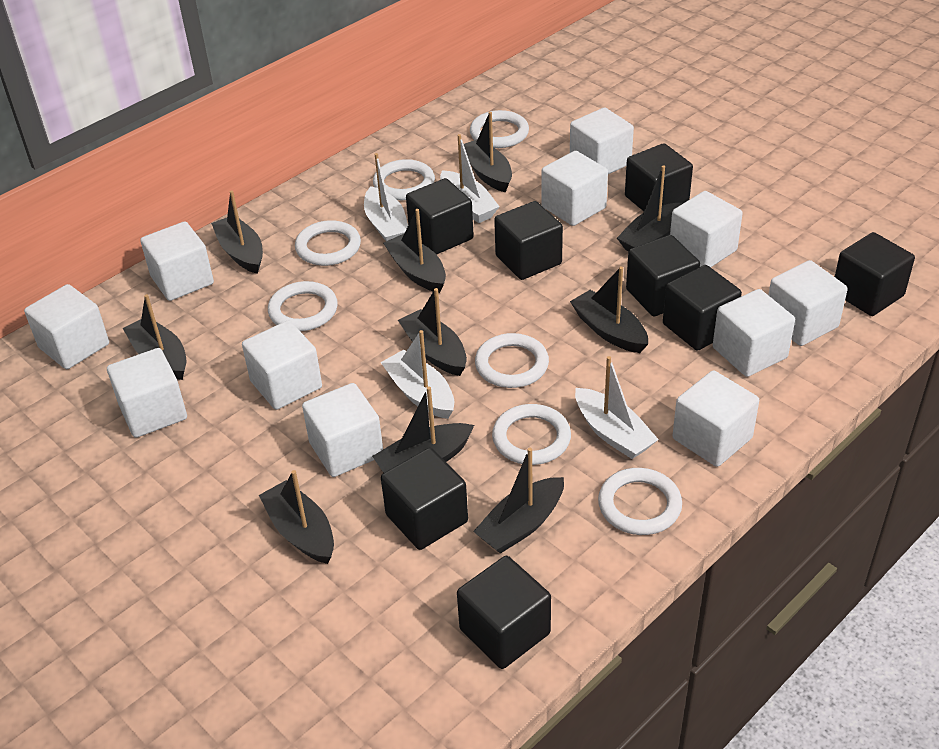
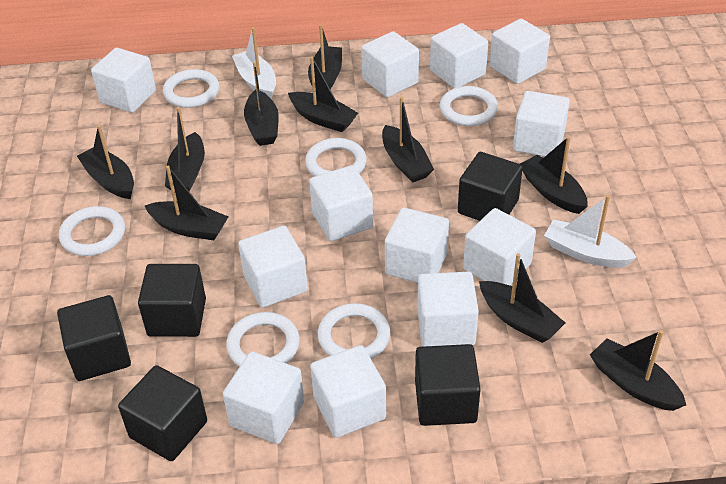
black cube: 8 -> 5
white boat: 4 -> 2
white cube: 11 -> 12
white ring: 7 -> 6

